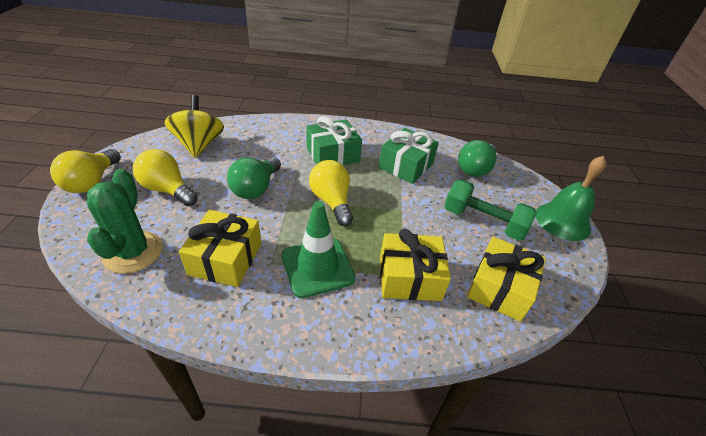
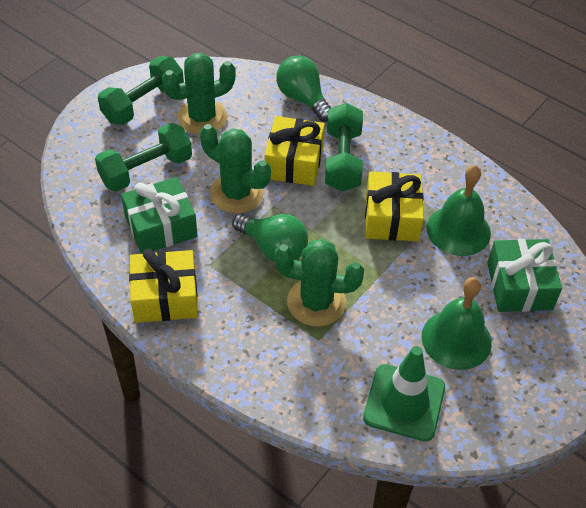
green bell: 1 -> 2
green cactus: 1 -> 3
green dumbbell: 1 -> 3
yellow light bulb: 3 -> 0
yellow spinning top: 1 -> 0

